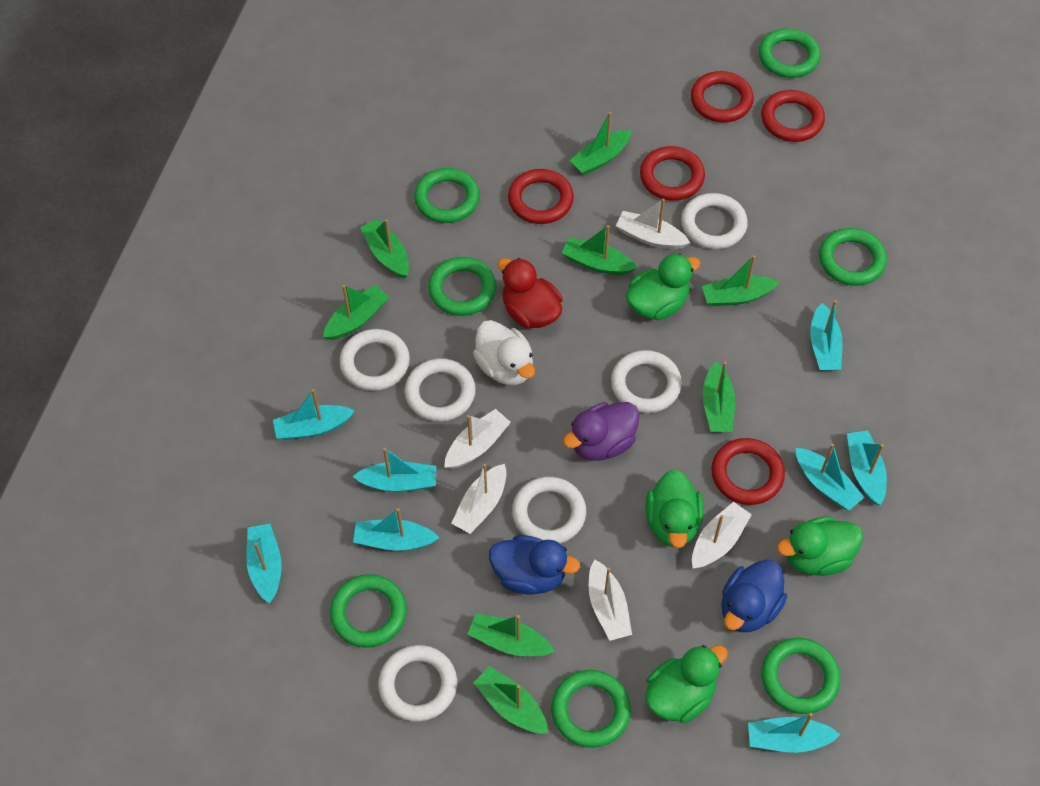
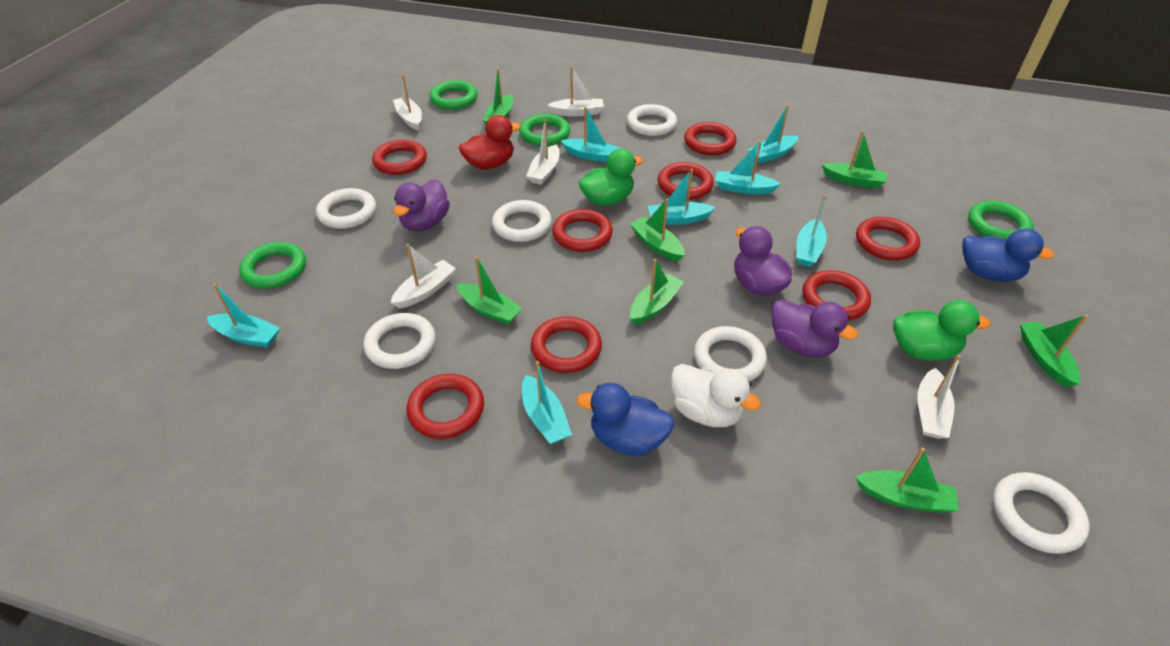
green boat: 8 -> 7
green duck: 4 -> 2
green ring: 7 -> 4
purple duck: 1 -> 3
red ring: 5 -> 8
turquoise boat: 8 -> 7

